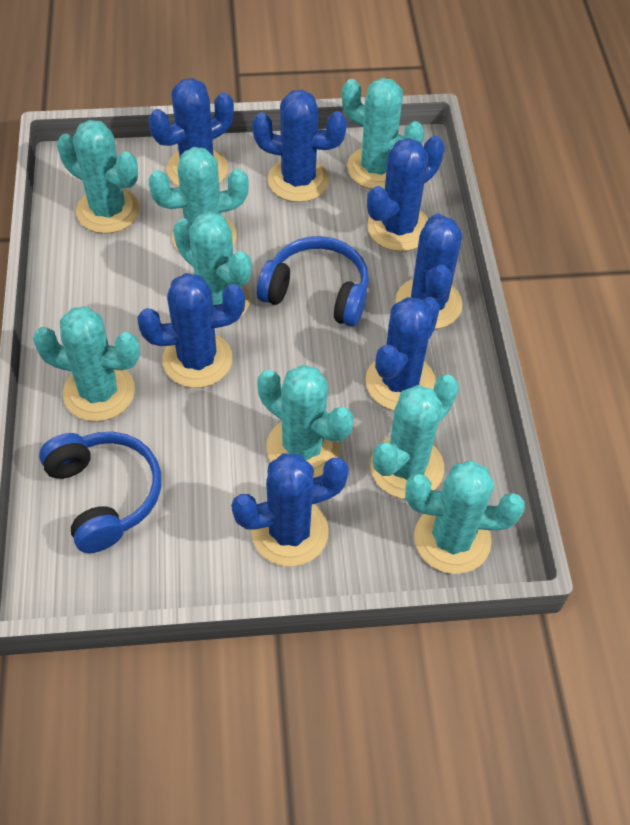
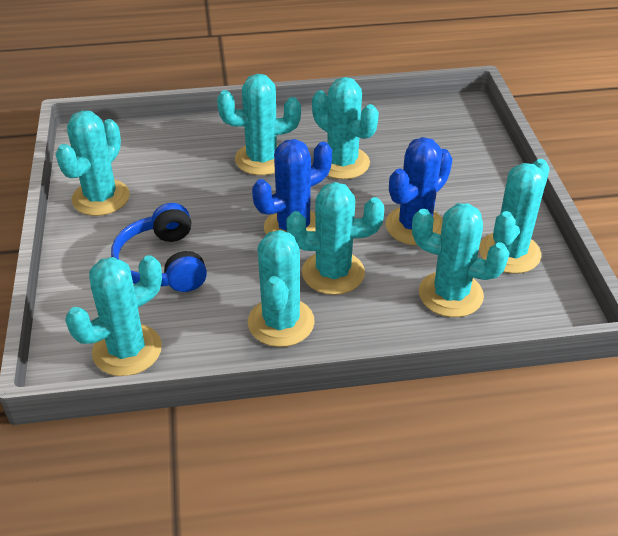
blue cactus: 7 -> 2
blue headphones: 2 -> 1

